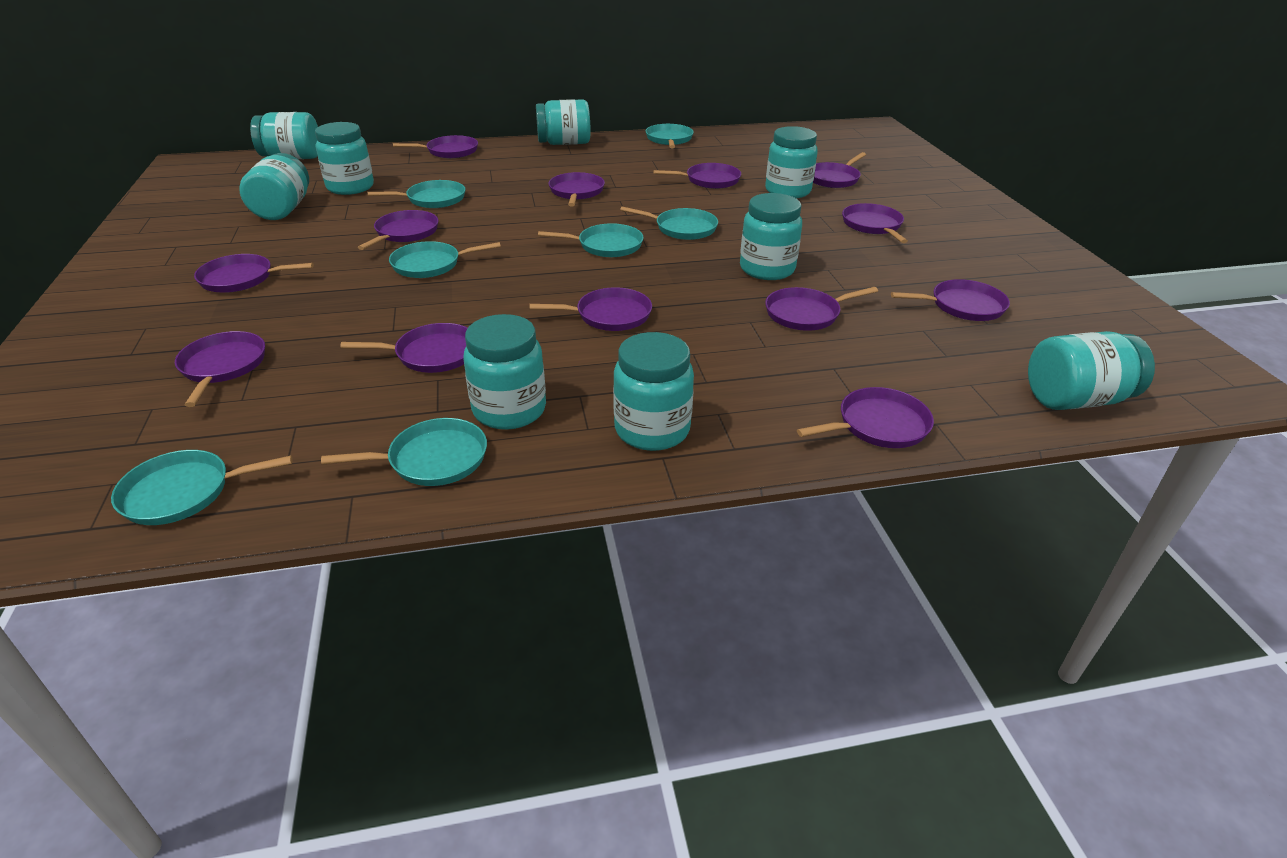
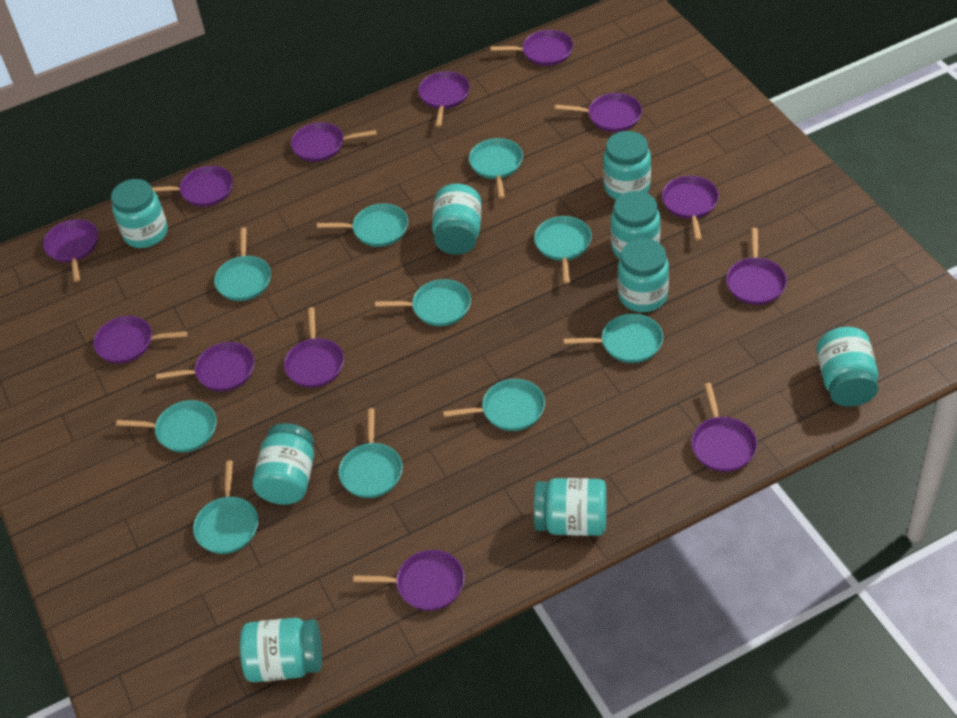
turquoise pan: 7 -> 10

